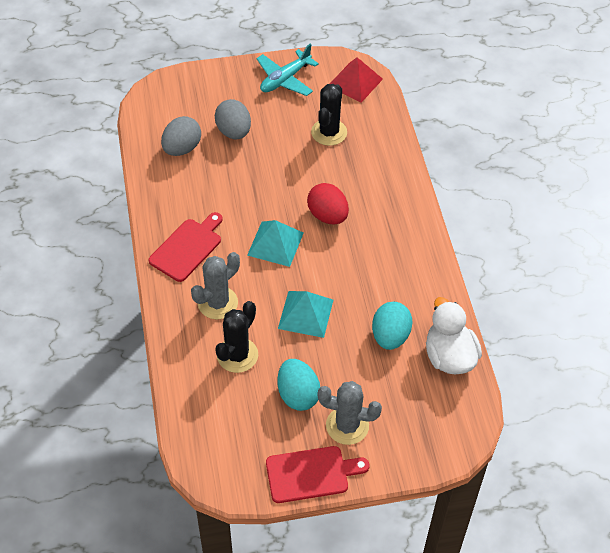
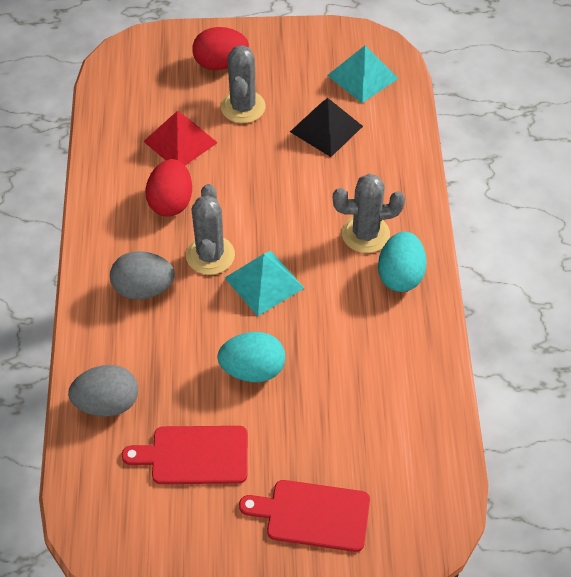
black cactus: 2 -> 0
black pyramid: 0 -> 1
grey cactus: 2 -> 3
red egg: 1 -> 2
turquoise plane: 1 -> 0
white duck: 1 -> 0

